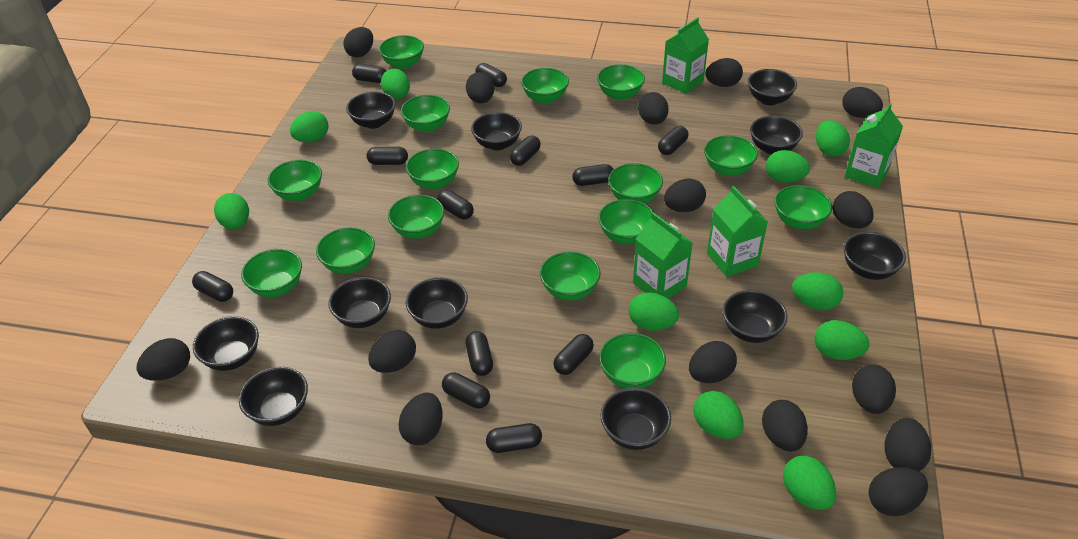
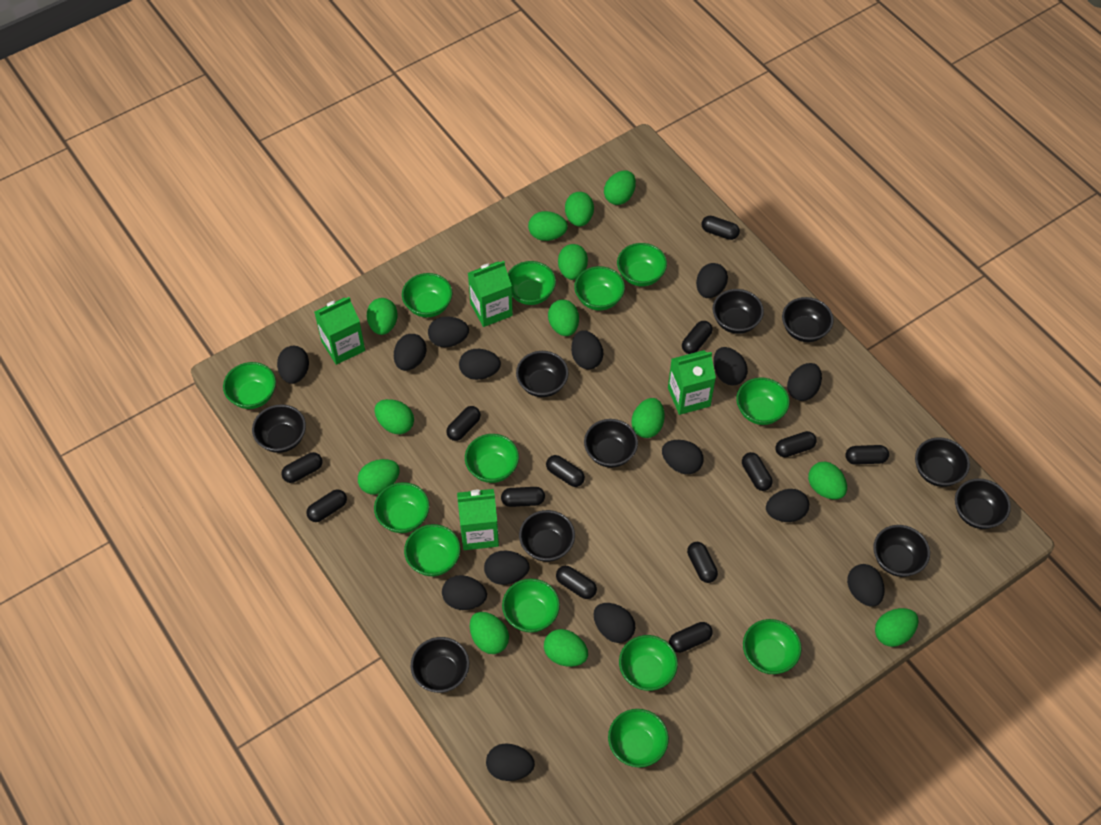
black bowl: 11 -> 10
black capsule: 12 -> 13
green bowl: 15 -> 13
green egg: 10 -> 13

